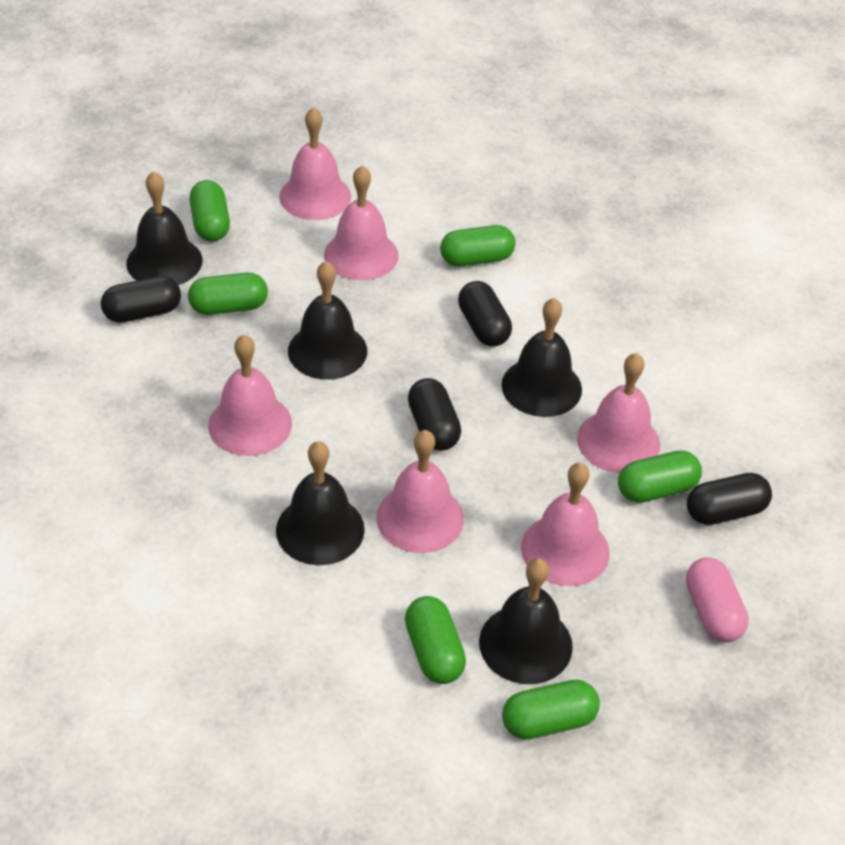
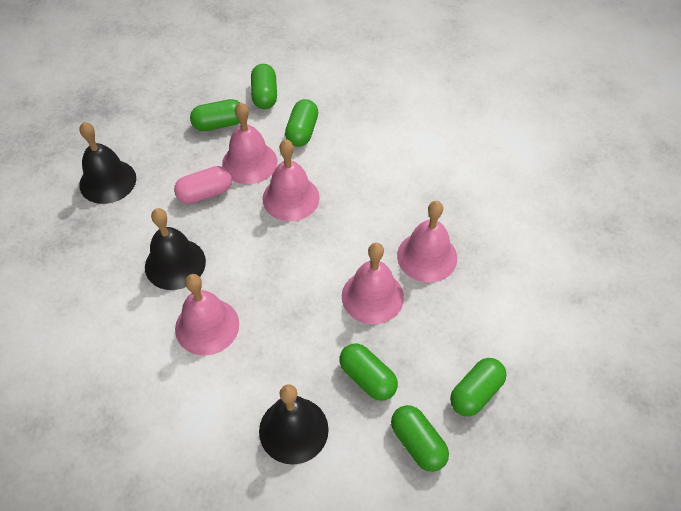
black bell: 5 -> 3
black capsule: 4 -> 0
pink bell: 6 -> 5

